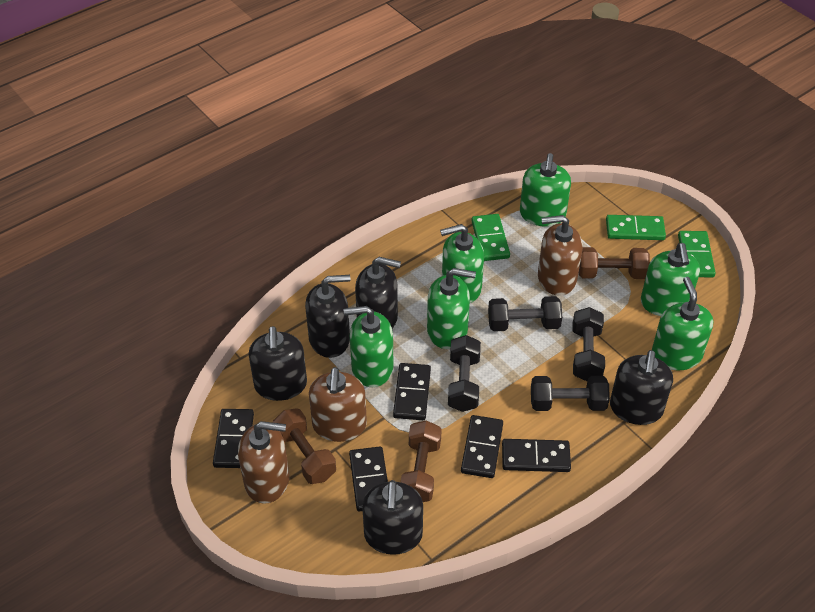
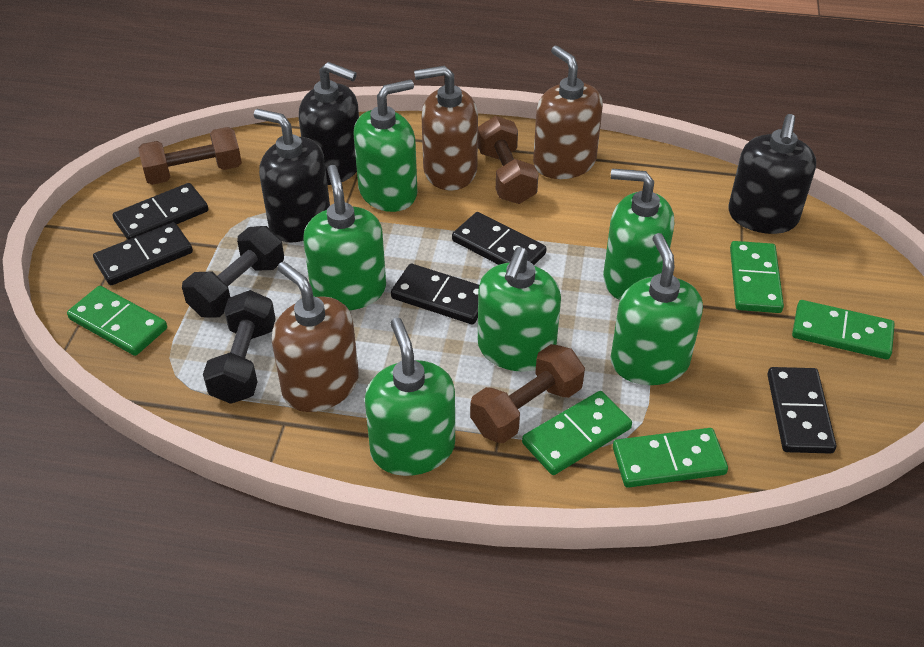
black dumbbell: 4 -> 2
black soap dispenser: 5 -> 3
green domino: 3 -> 5

